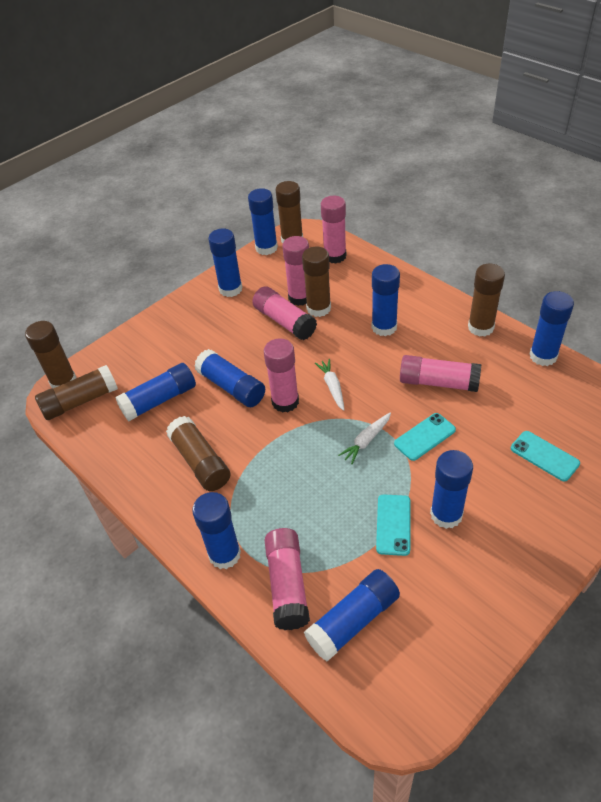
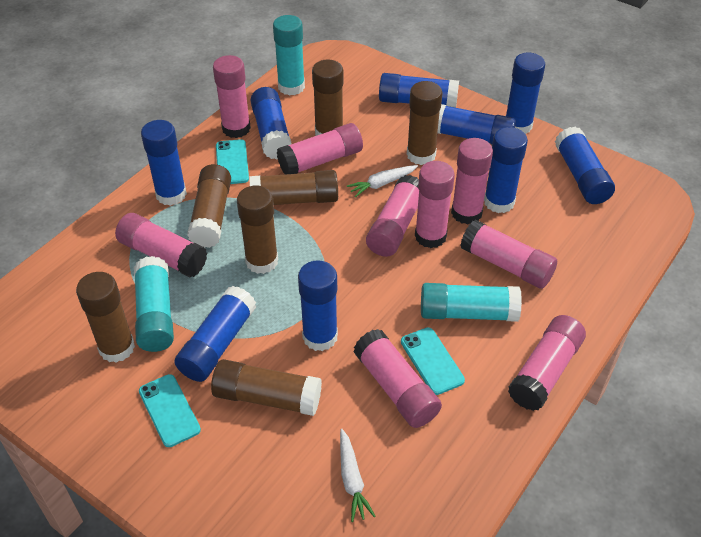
brown glue stick: 6 -> 7
pink glue stick: 6 -> 9
turquoise glue stick: 0 -> 3

